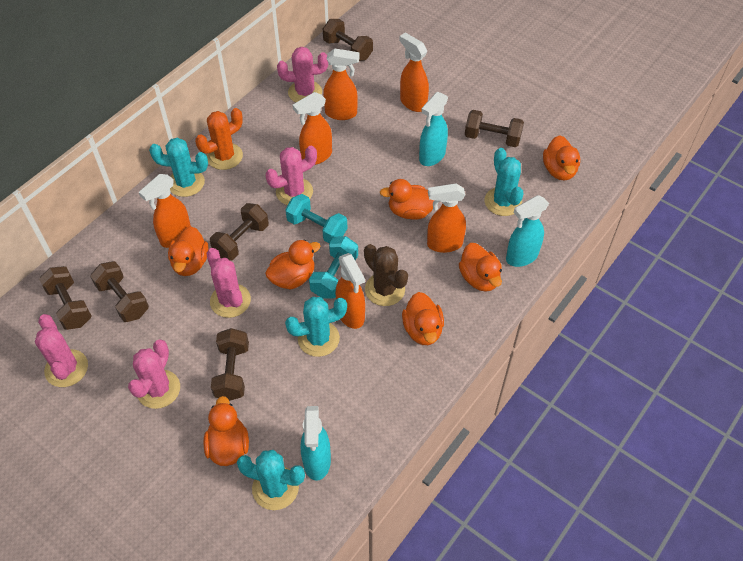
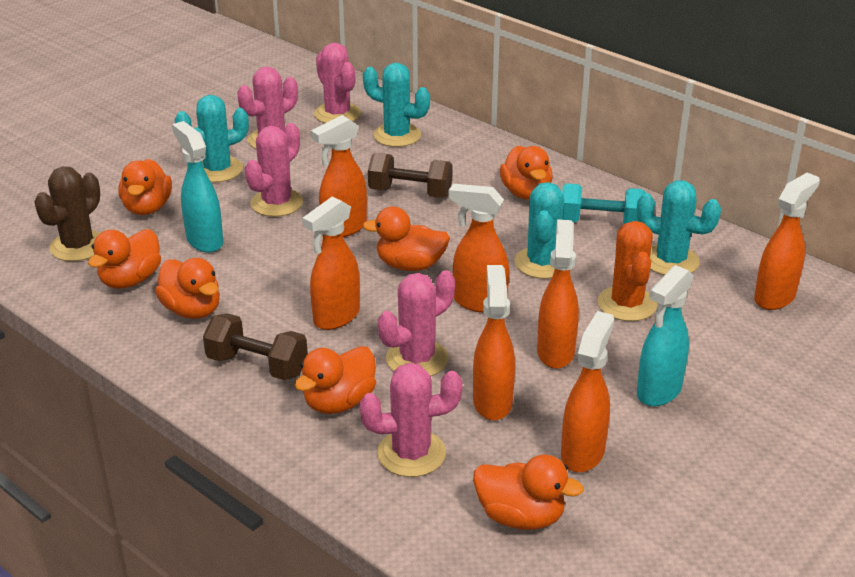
brown dumbbell: 6 -> 2
orange spray bottle: 6 -> 7
turquoise dumbbell: 2 -> 1
turquoise spray bottle: 3 -> 2

